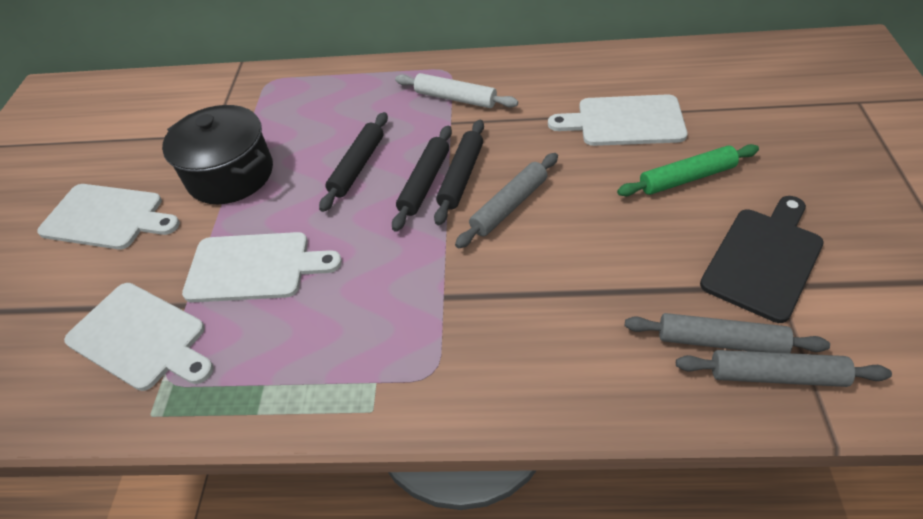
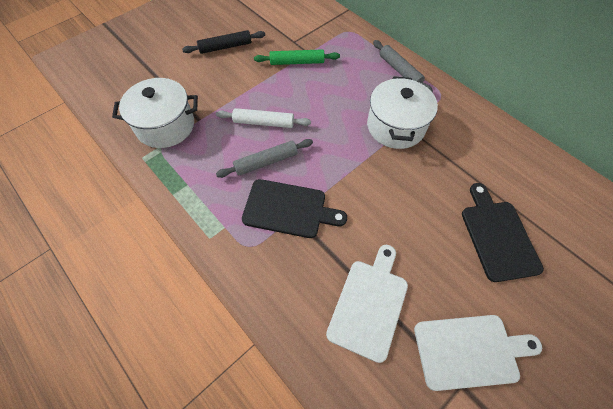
black cutting board: 1 -> 2
black pot: 1 -> 0
black rolling pin: 3 -> 1
grey rolling pin: 3 -> 2
white cutting board: 4 -> 2
white pot: 0 -> 2

